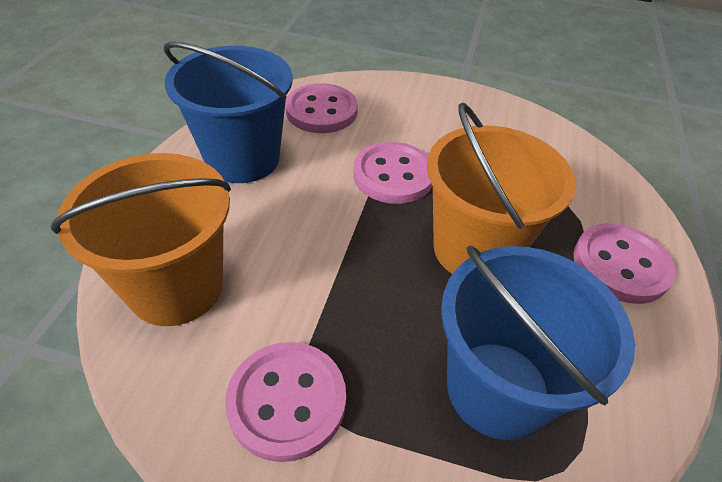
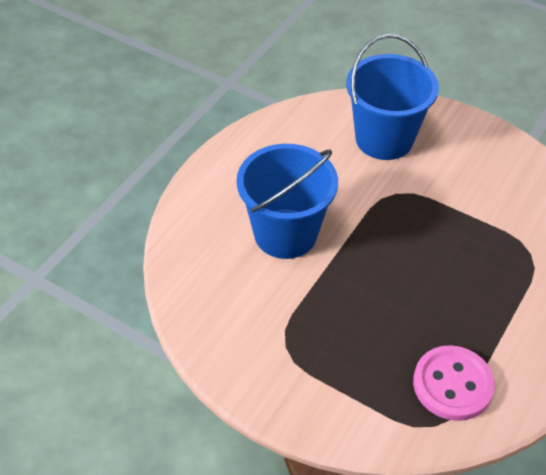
orange bucket: 2 -> 0
pink button: 4 -> 1

